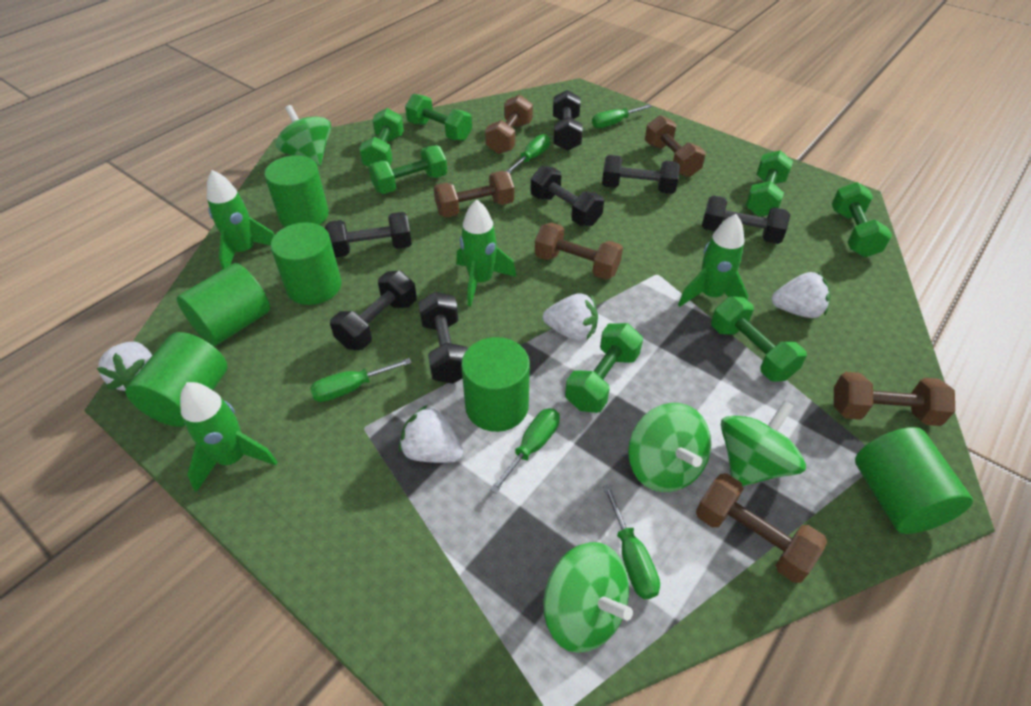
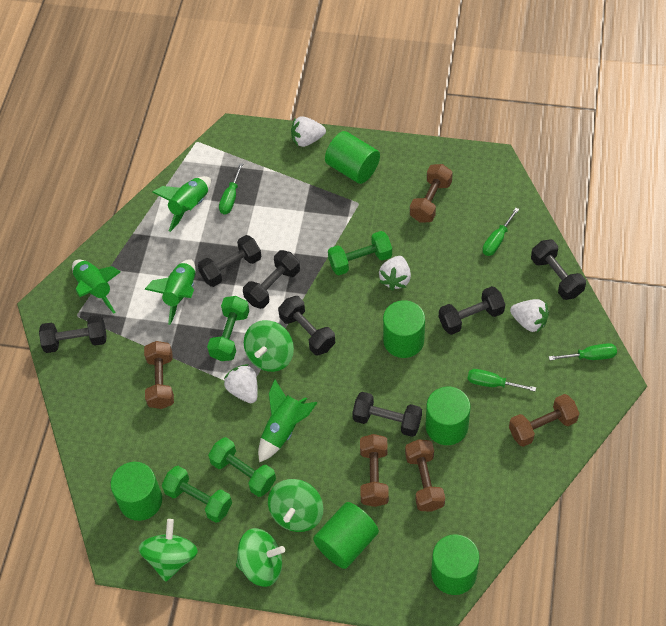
brown dumbbell: 6 -> 5
green dumbbell: 7 -> 4
green screwdriver: 5 -> 4

